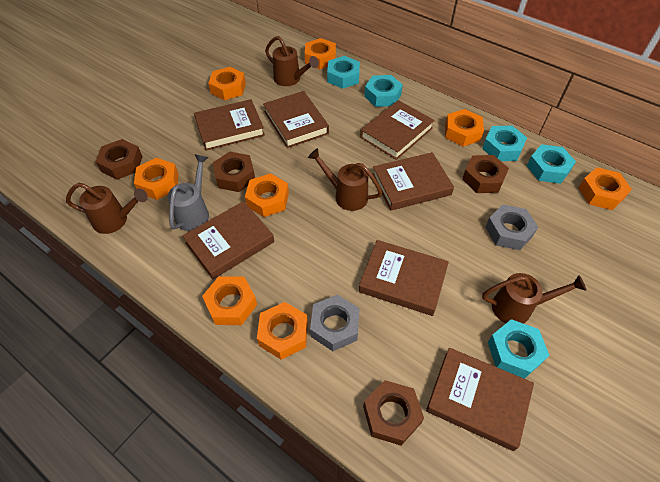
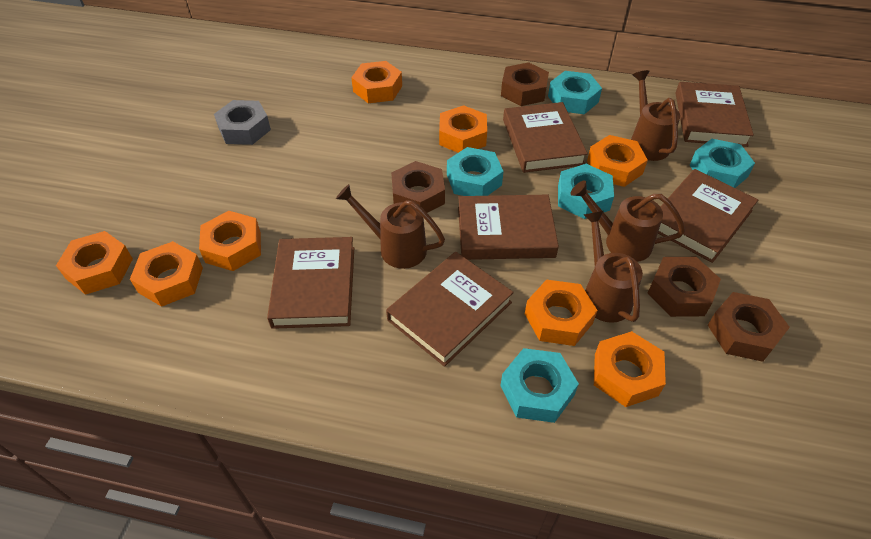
brown book: 7 -> 6
grey nut: 2 -> 1
grey watering can: 1 -> 0

